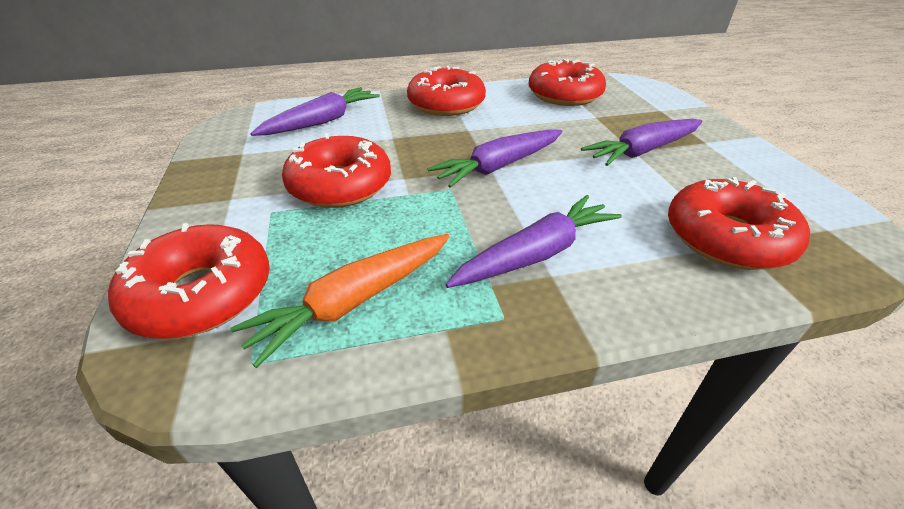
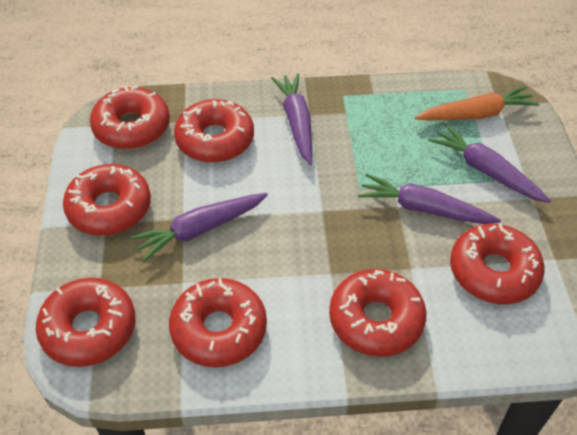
red donut: 5 -> 7

